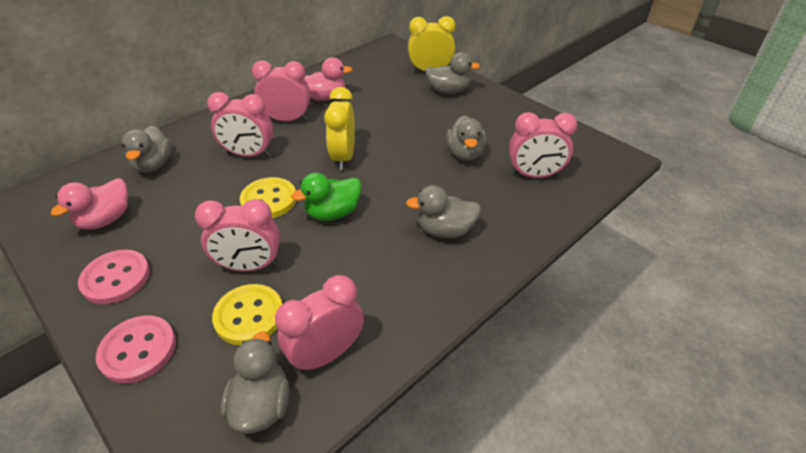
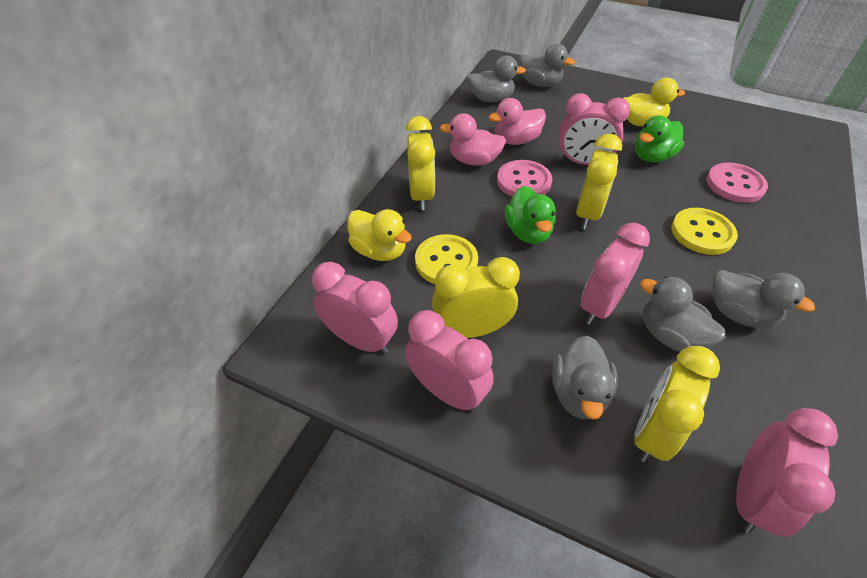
green duck: 1 -> 2
yellow clock: 2 -> 4
yellow duck: 0 -> 2

